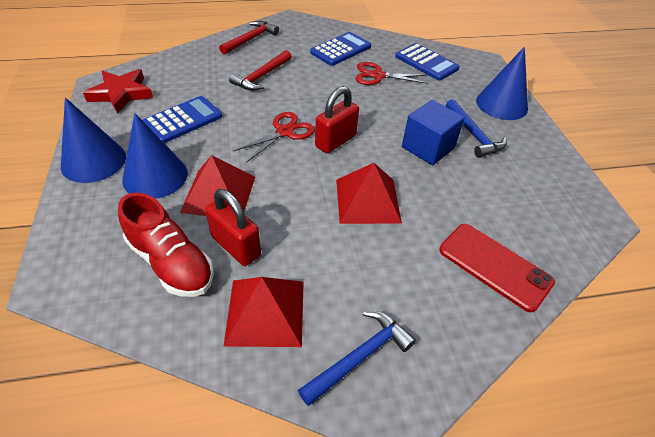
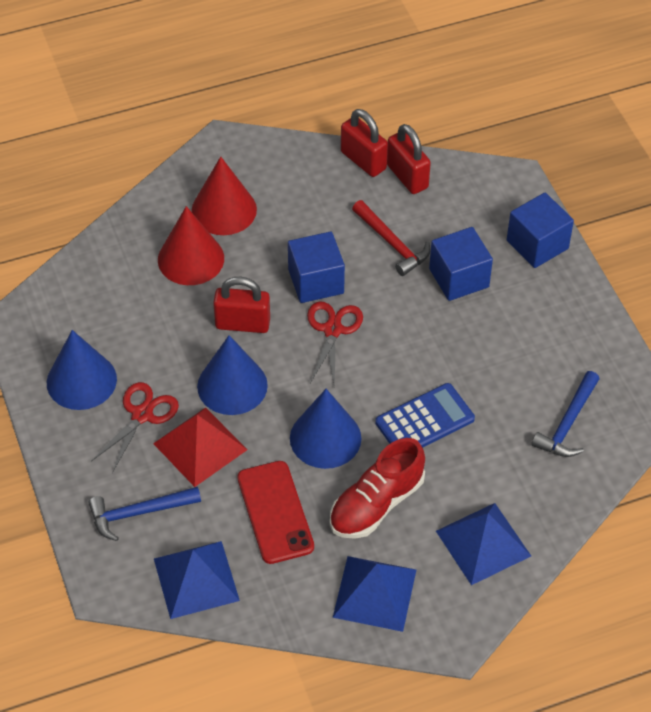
blue calculator: 3 -> 1
blue cube: 1 -> 3
blue pyramid: 0 -> 3
red cone: 0 -> 2
red hammer: 2 -> 1
red padlock: 2 -> 3
red pyramid: 3 -> 1
red star: 1 -> 0

